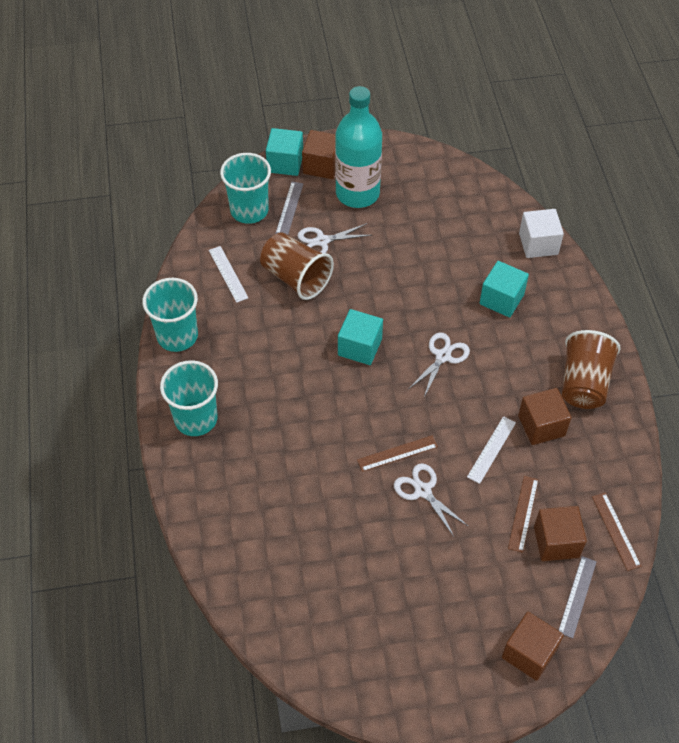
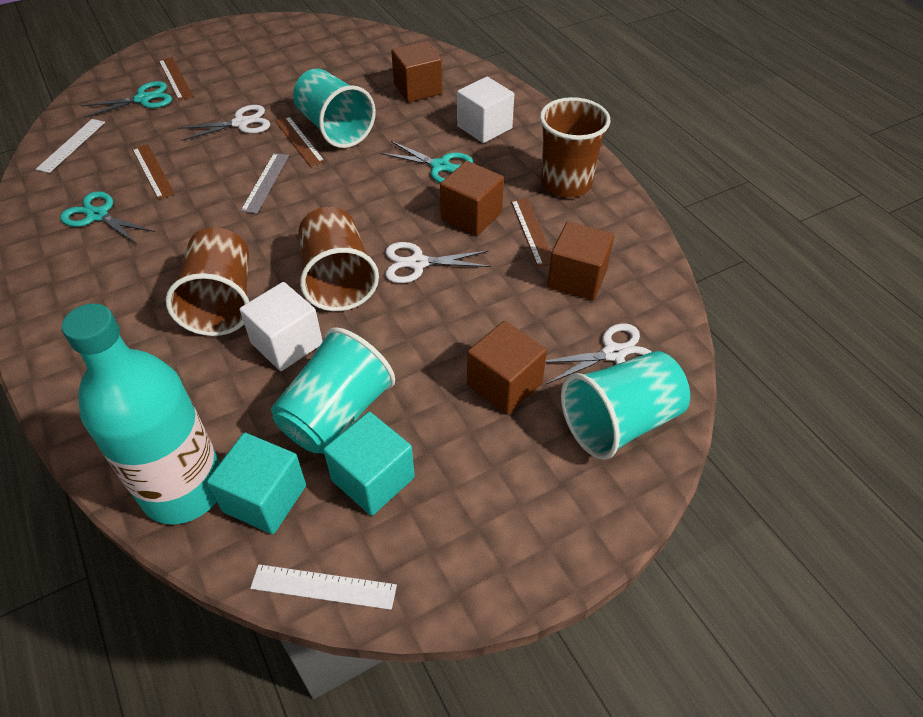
brown cup: 2 -> 3
brown ruler: 3 -> 4
grey ruler: 2 -> 1
turquoise cube: 3 -> 2
turquoise scissors: 0 -> 3
white cube: 1 -> 2

